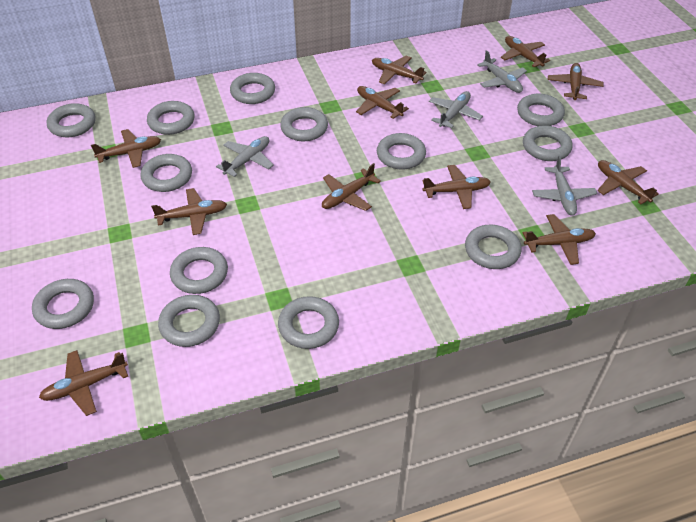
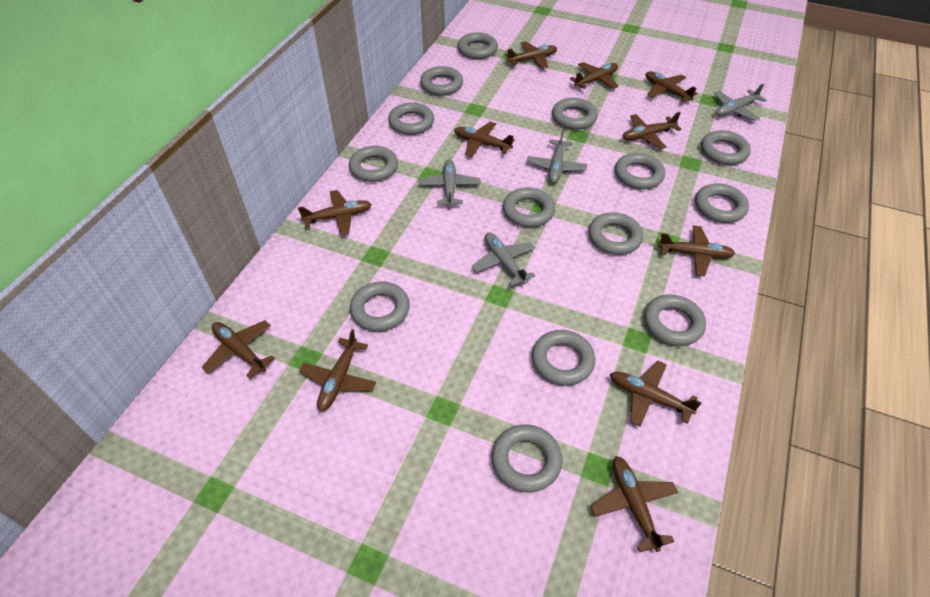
grey ring: 13 -> 14

